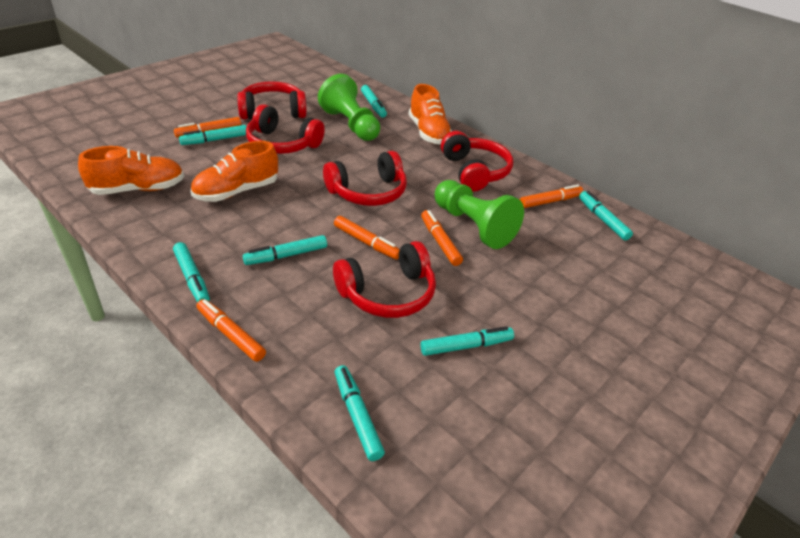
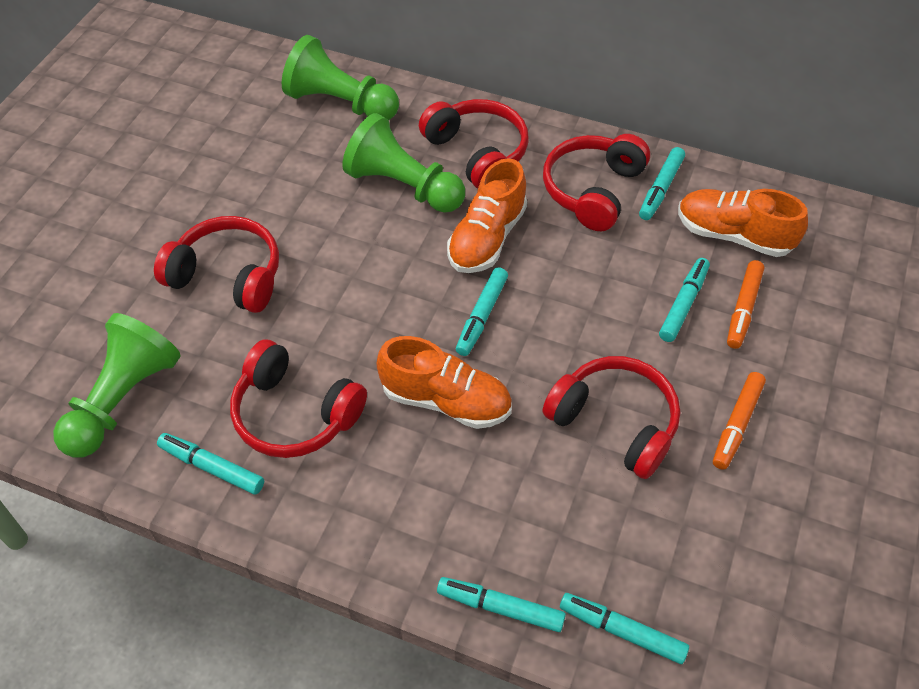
green pawn: 2 -> 3
orange marker: 5 -> 2
turquoise marker: 7 -> 6

